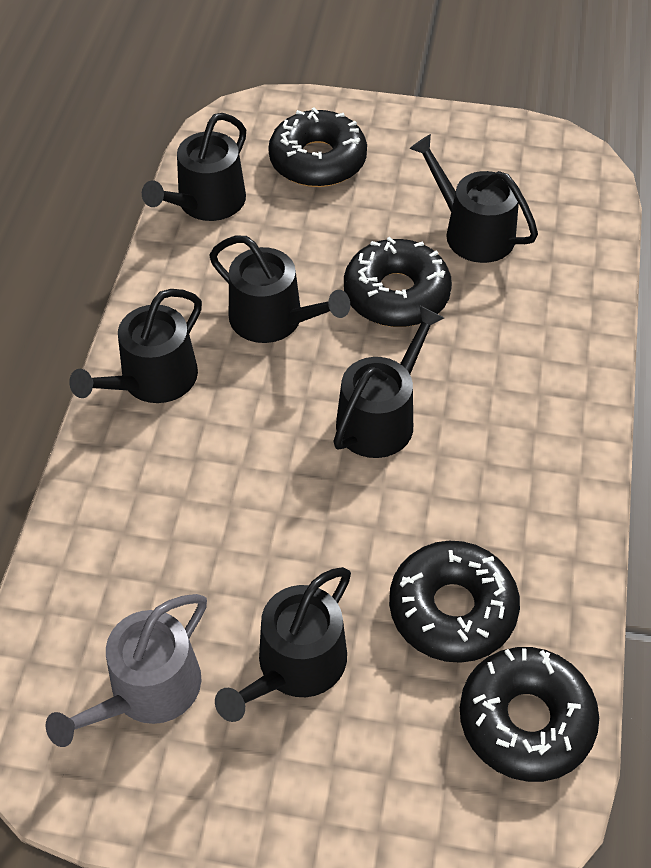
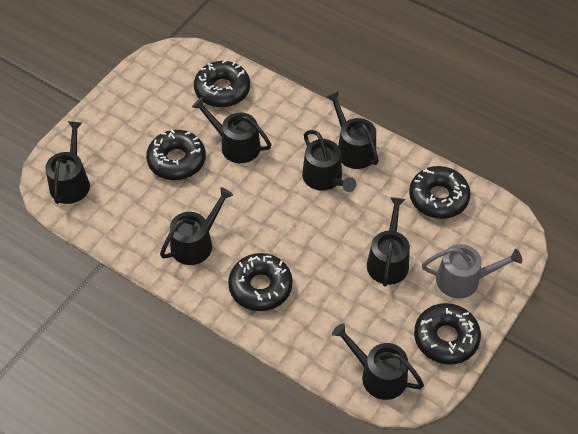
black donut: 4 -> 5
black watering can: 6 -> 7

